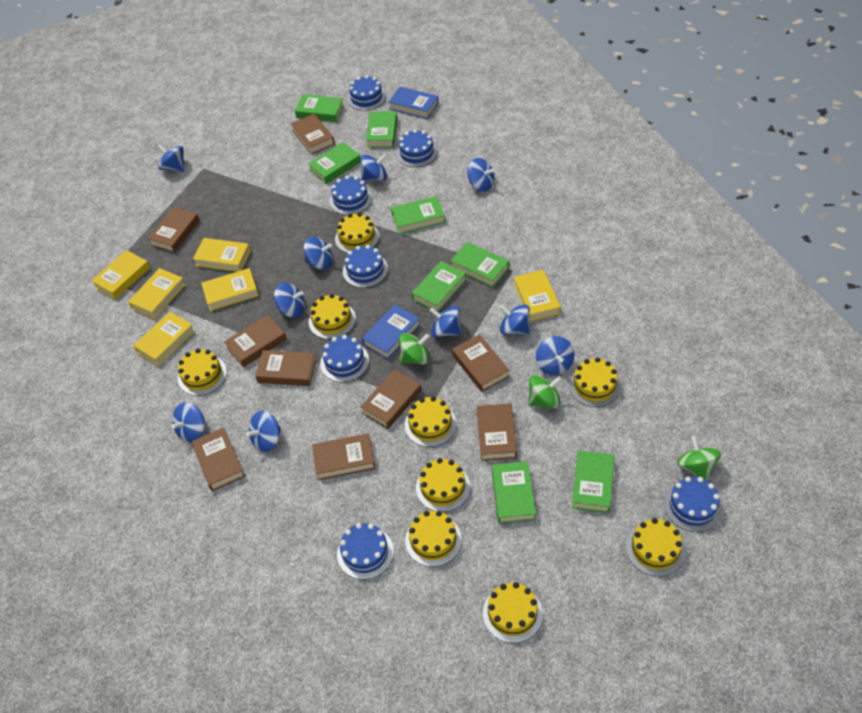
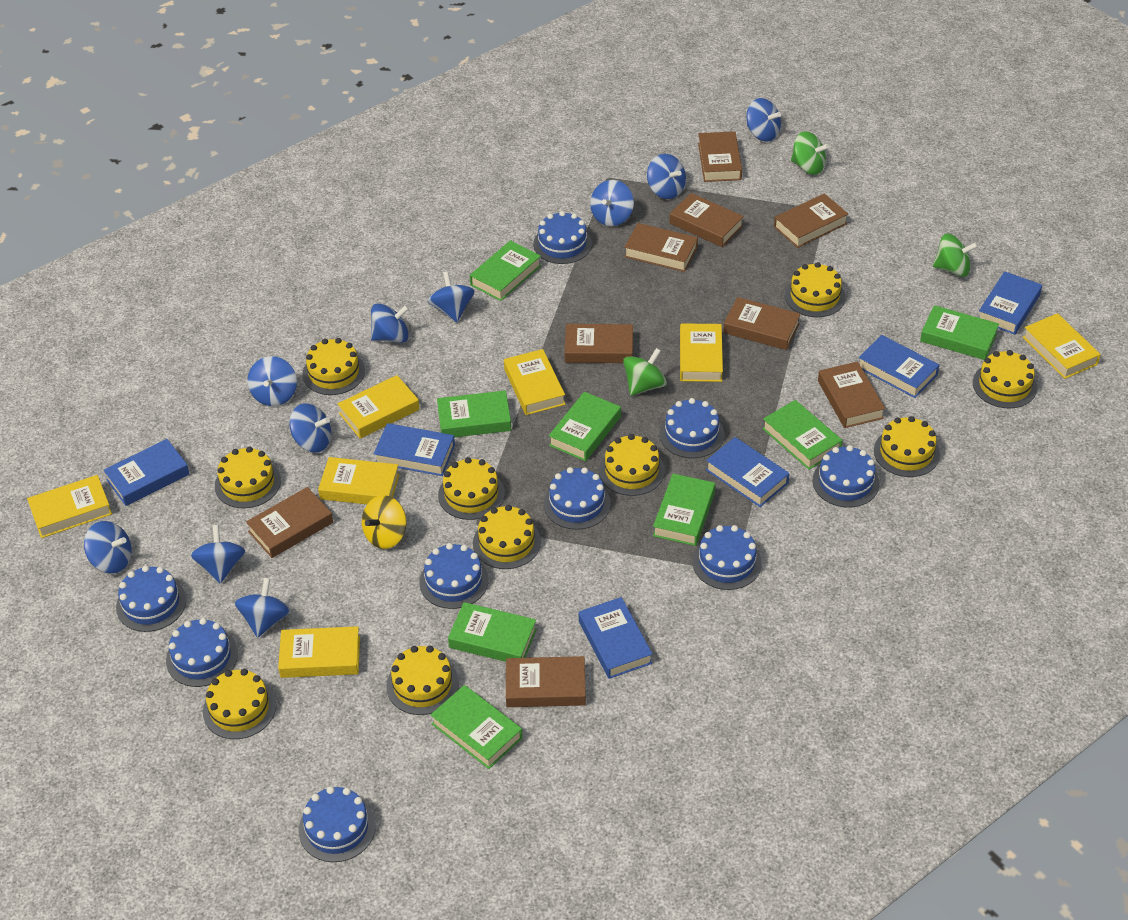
blue book: 2 -> 6
blue cake: 7 -> 9
yellow book: 6 -> 7
yellow cake: 9 -> 10
yellow spinning top: 0 -> 1

